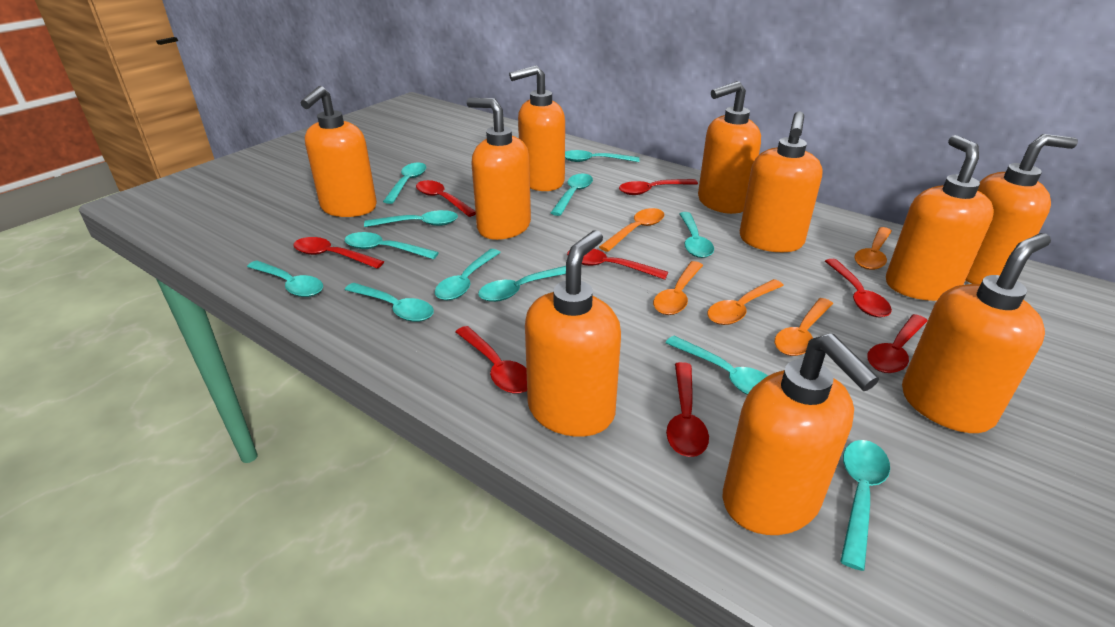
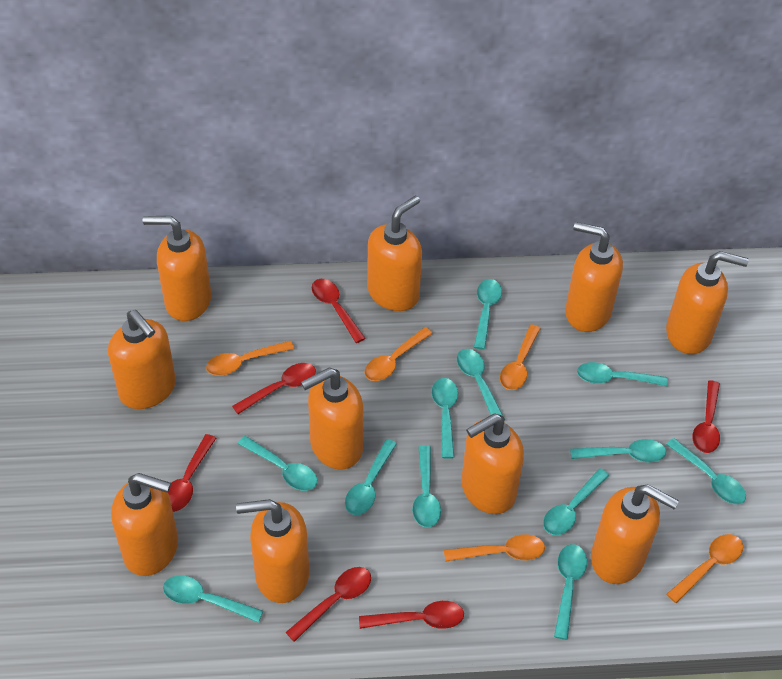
red spoon: 8 -> 6

